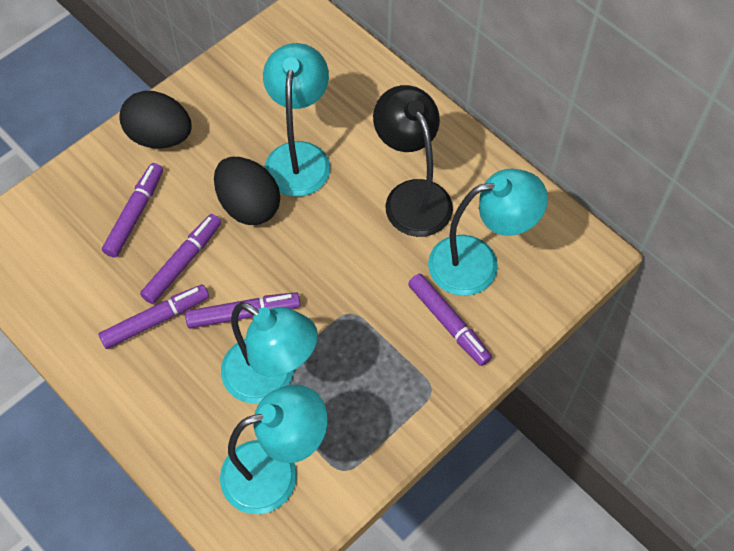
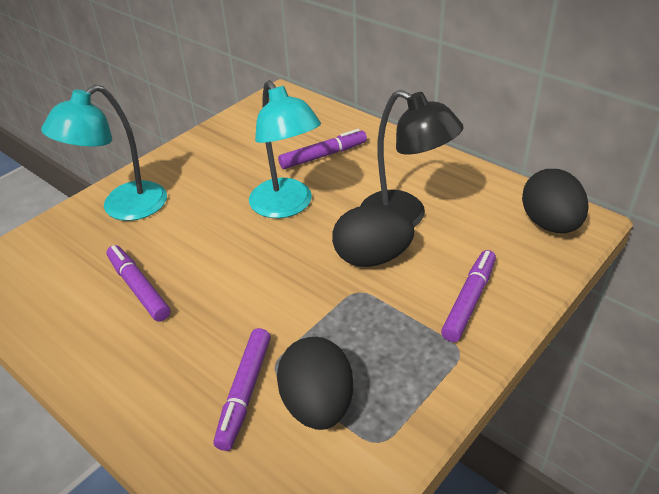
black egg: 2 -> 3
purple marker: 5 -> 4
turquoise lamp: 4 -> 2

